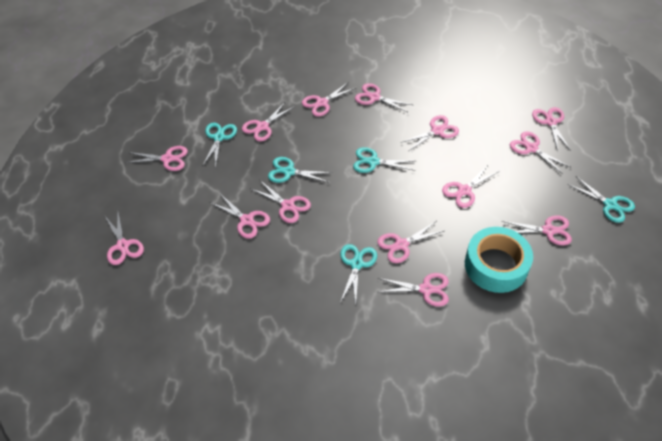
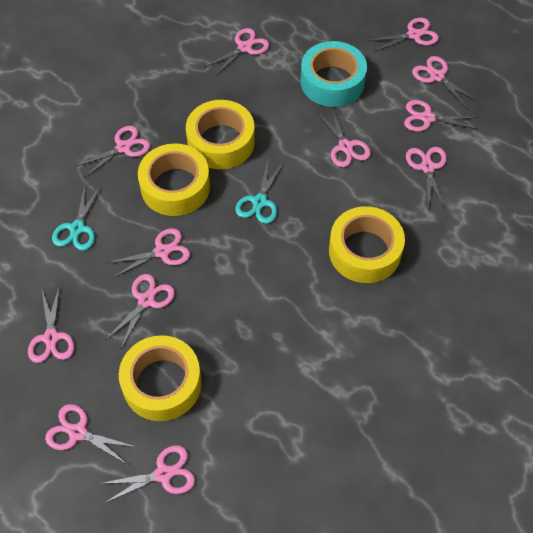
pink scissors: 14 -> 12
turquoise scissors: 5 -> 2
yellow tape: 0 -> 4

